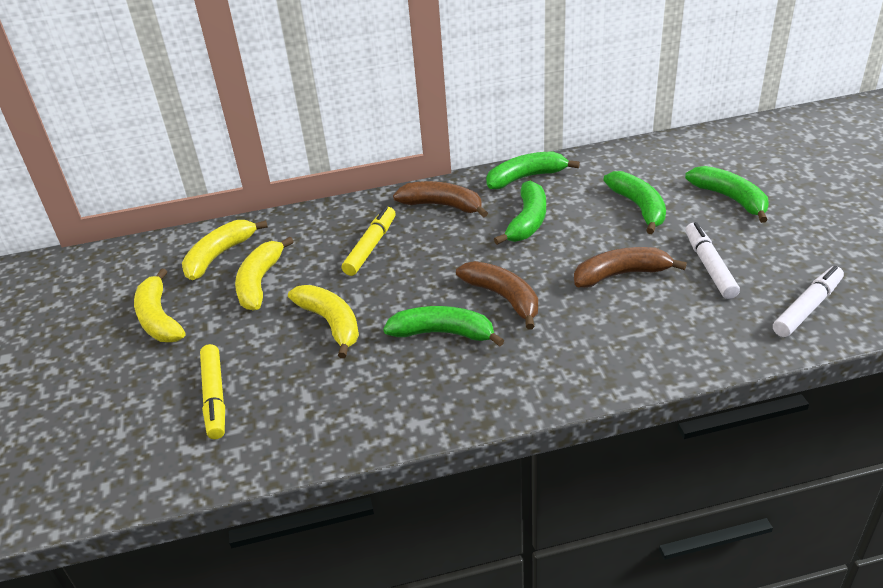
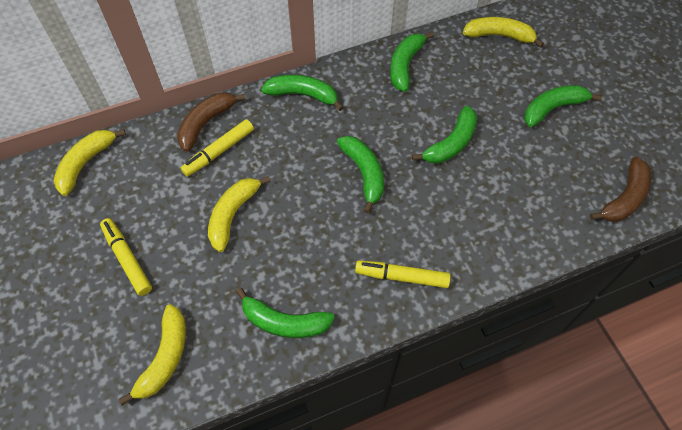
brown banana: 3 -> 2
green banana: 5 -> 6
white marker: 2 -> 0
yellow marker: 2 -> 3

